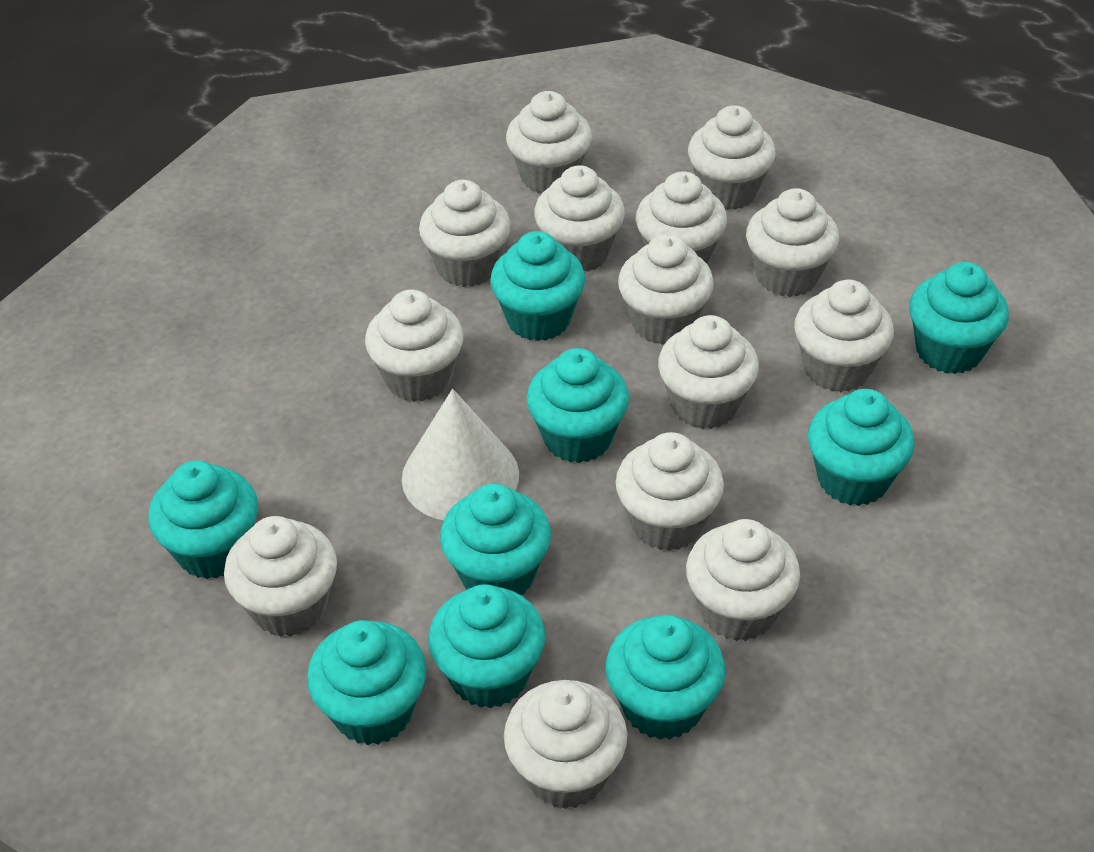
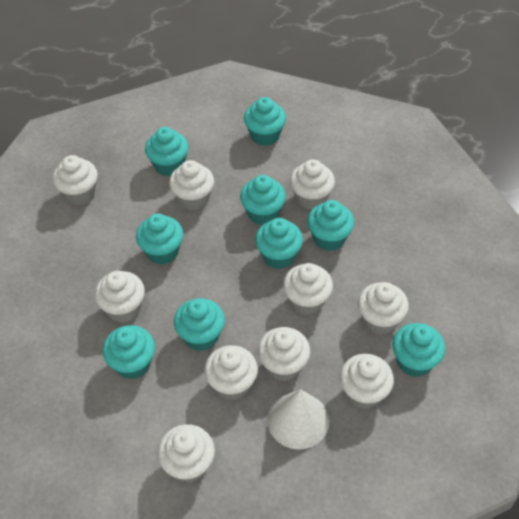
white cupcake: 14 -> 10

